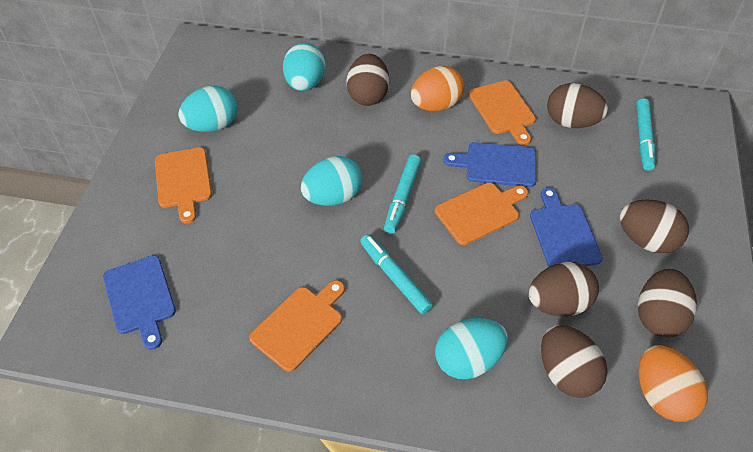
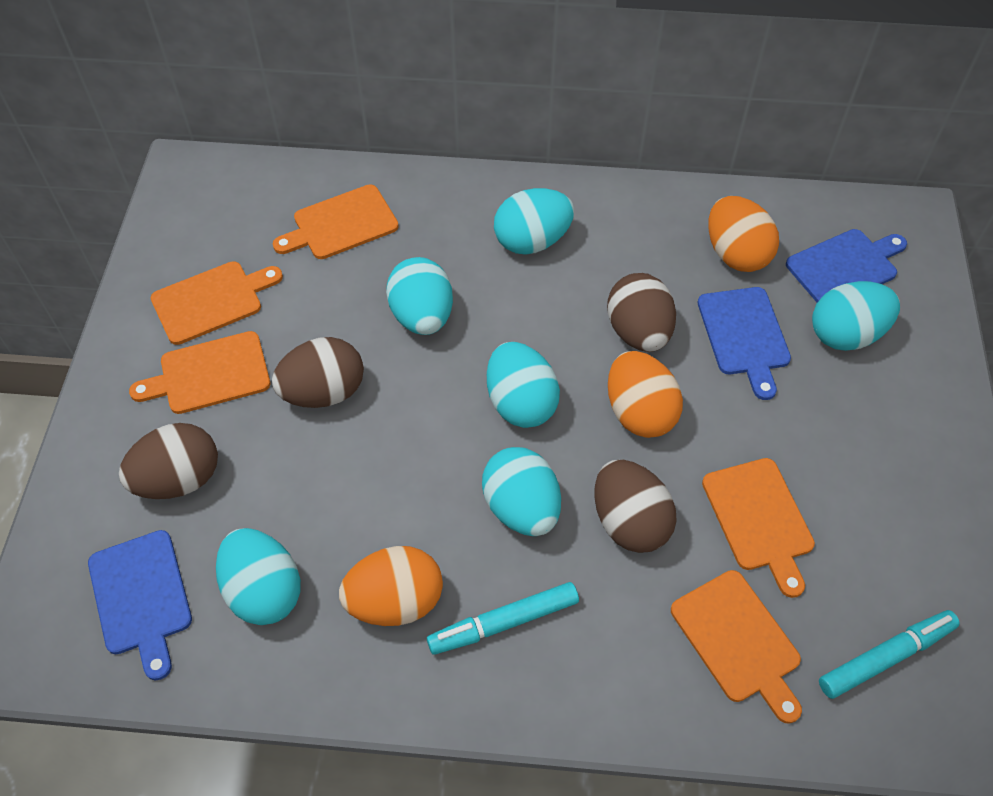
brown egg: 6 -> 4
orange cutting board: 4 -> 5
orange egg: 2 -> 3
turquoise egg: 4 -> 6
turquoise marker: 3 -> 2

